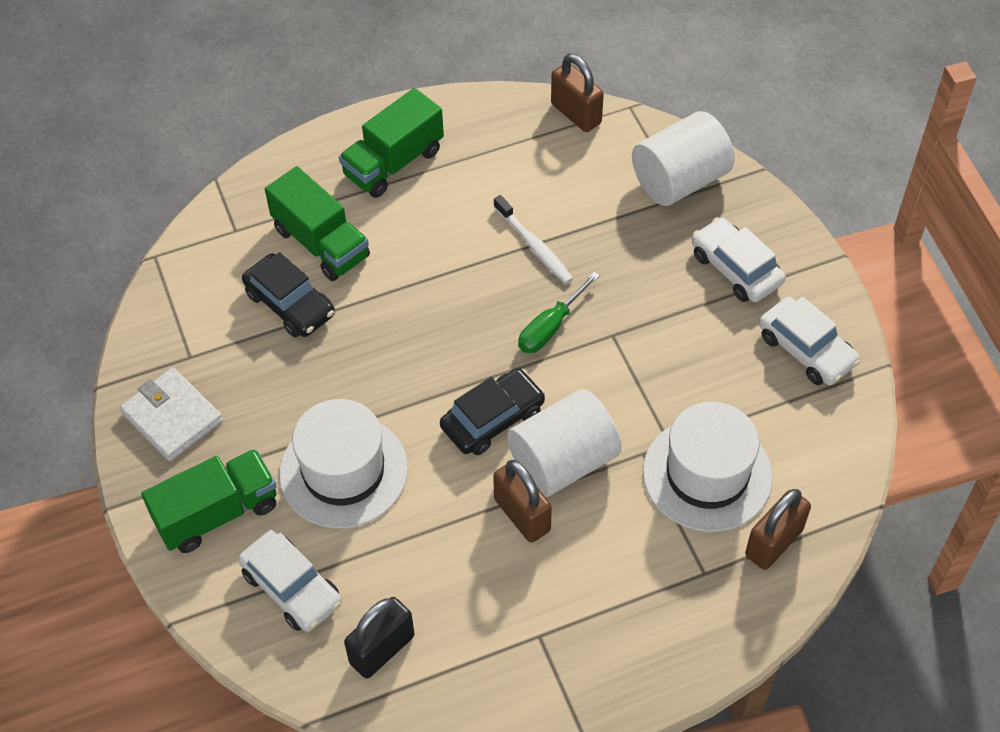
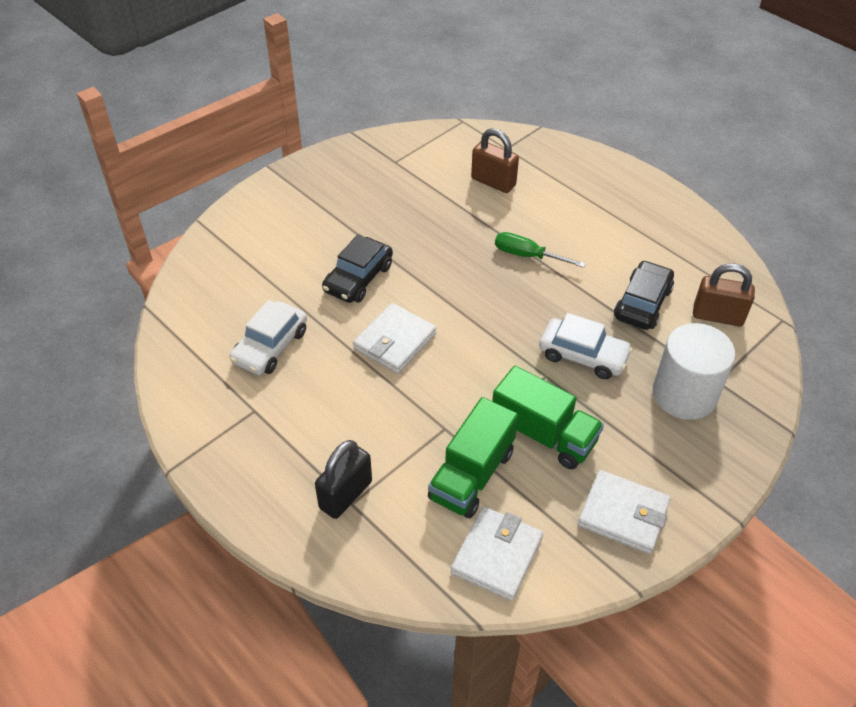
brown padlock: 3 -> 2
green truck: 3 -> 2
white car: 3 -> 2
white cylinder: 2 -> 1
white hat: 2 -> 0
white toothbrush: 1 -> 0
white wallet: 1 -> 3

